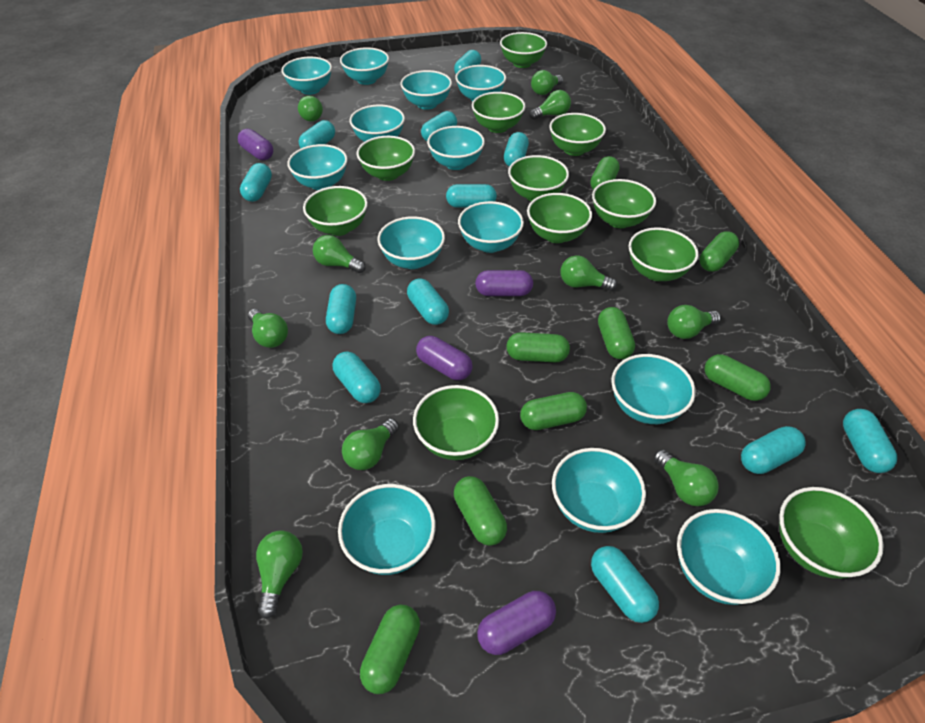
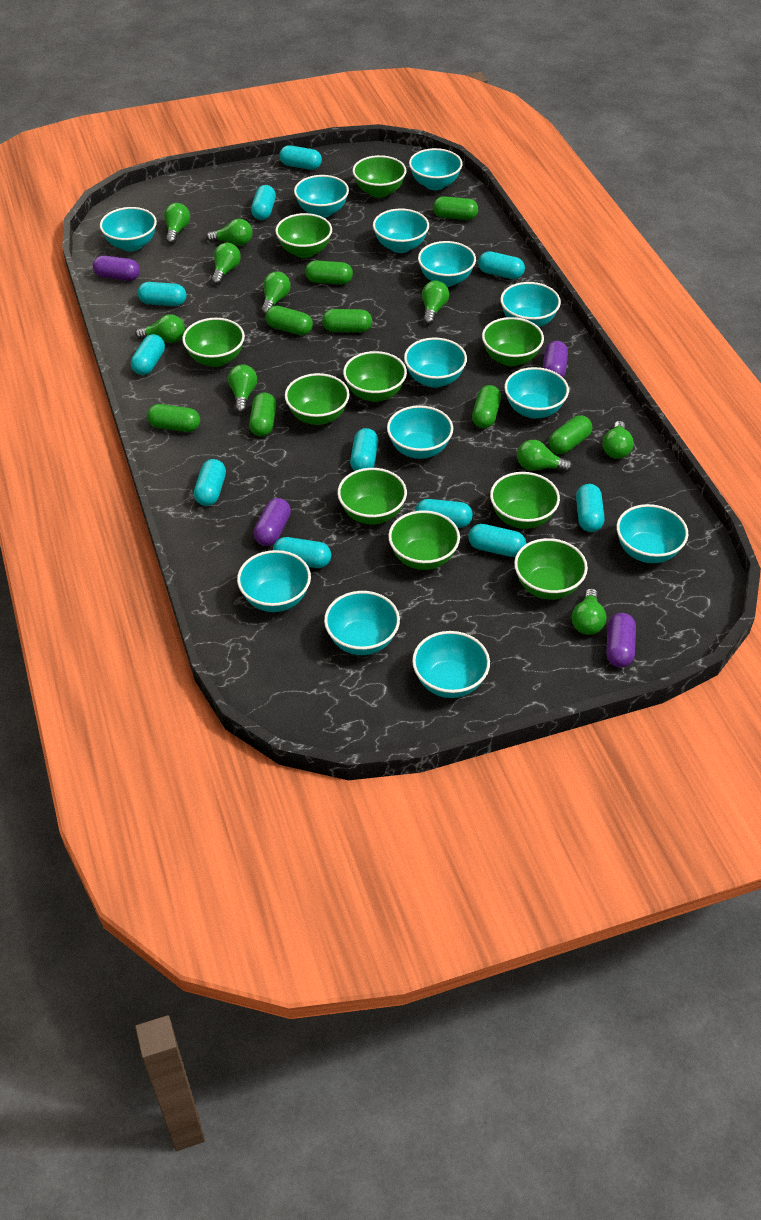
green bowl: 11 -> 10
turquoise capsule: 12 -> 11

